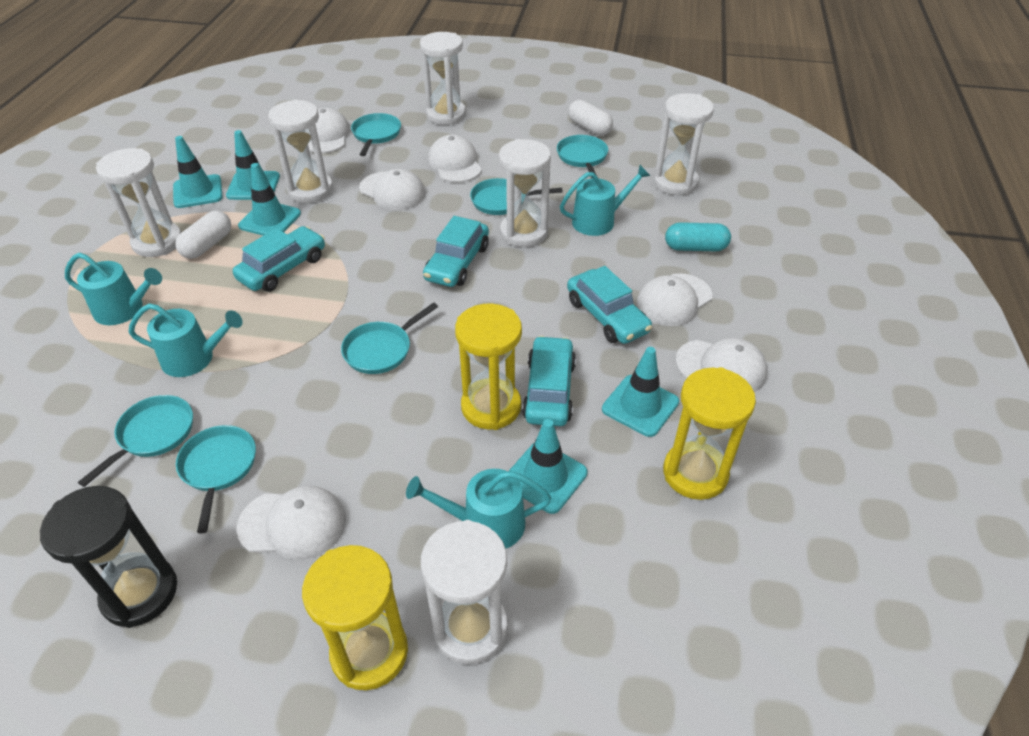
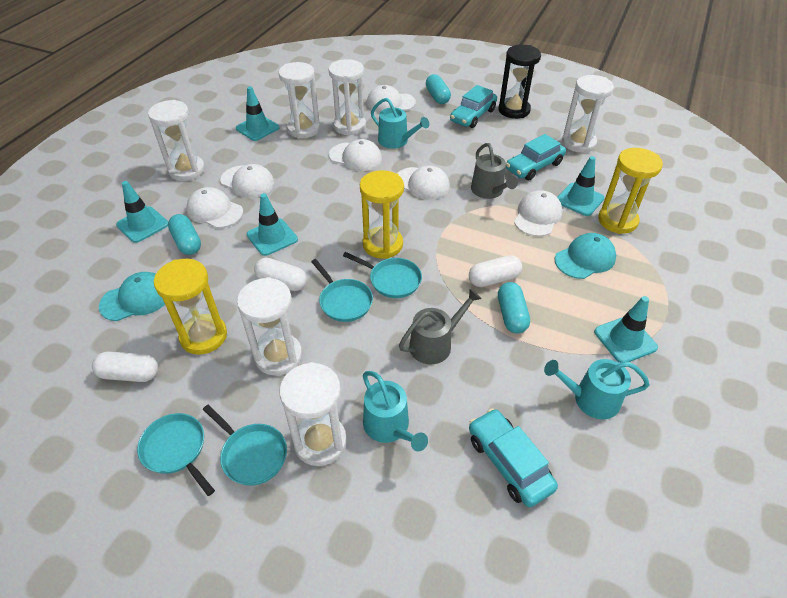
grey watering can: 0 -> 2
turquoise cap: 0 -> 2
turquoise capsule: 1 -> 3
turquoise car: 4 -> 3
turquoise pan: 6 -> 4
turquoise watering can: 4 -> 3
white capsule: 2 -> 3

